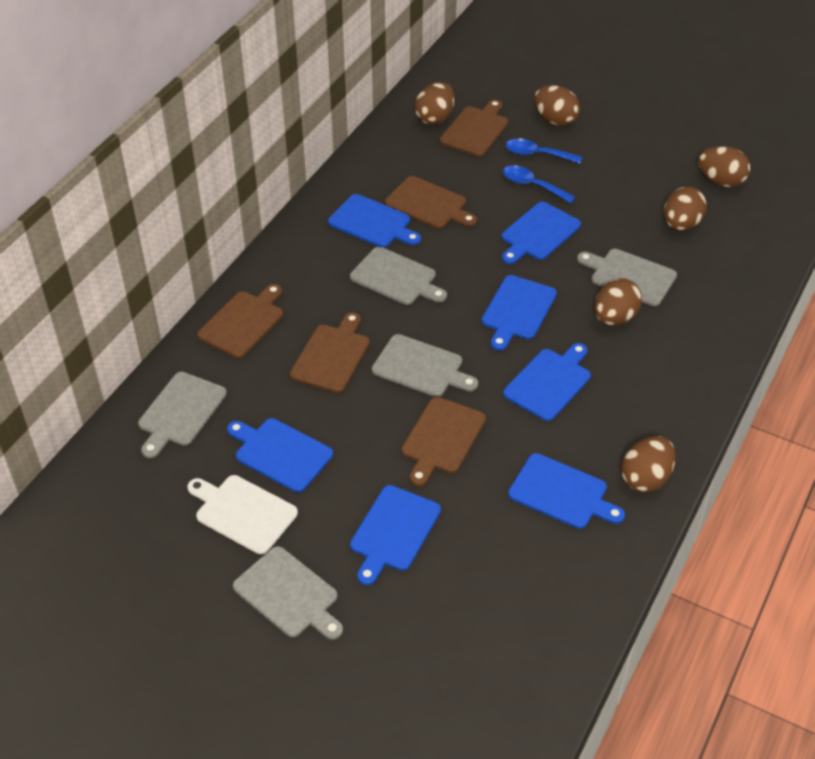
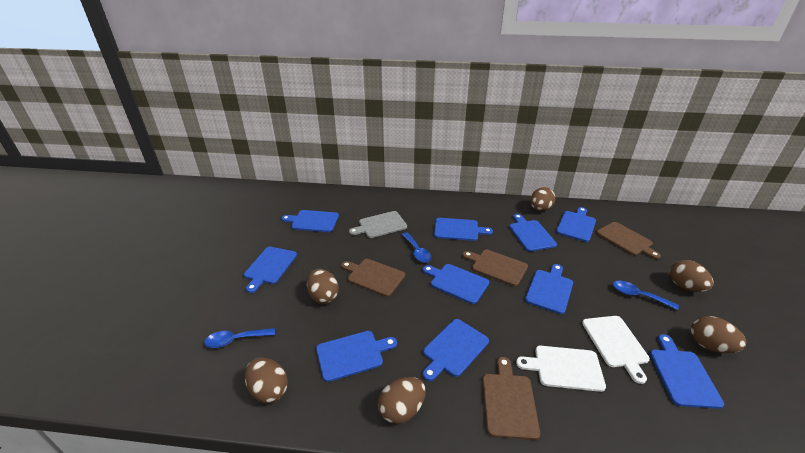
blue cutting board: 7 -> 10
blue spoon: 2 -> 3
brown cutting board: 5 -> 4
grey cutting board: 5 -> 1
white cutting board: 1 -> 2

